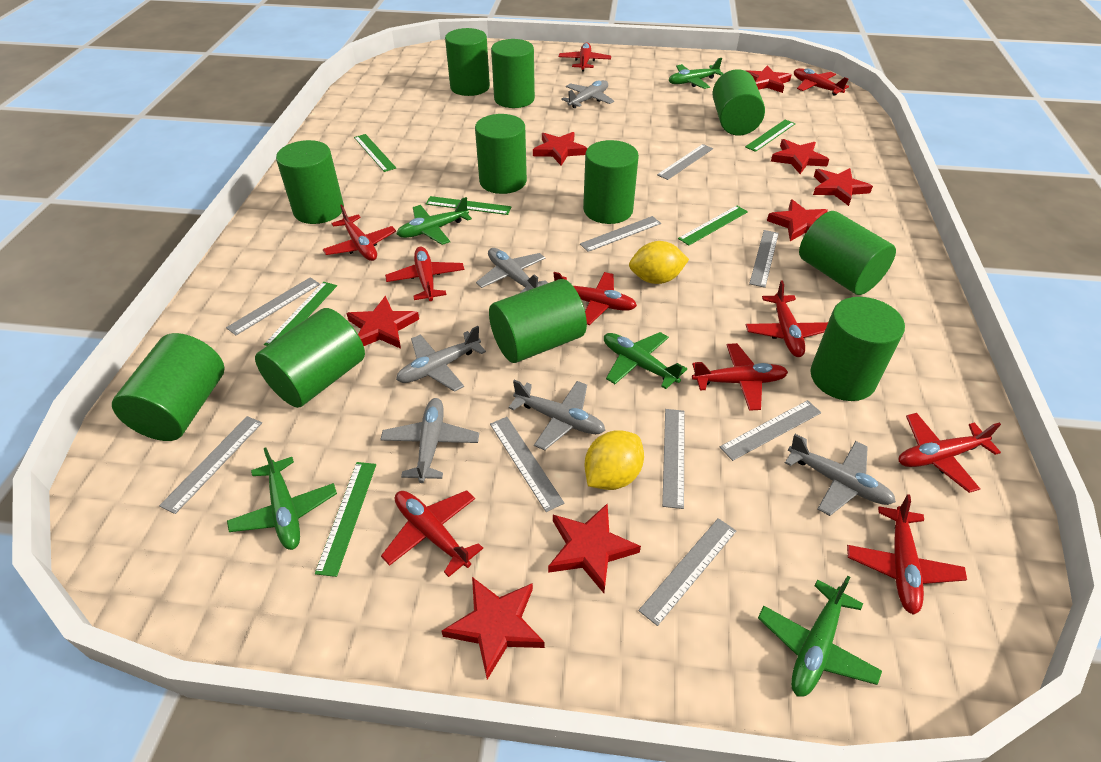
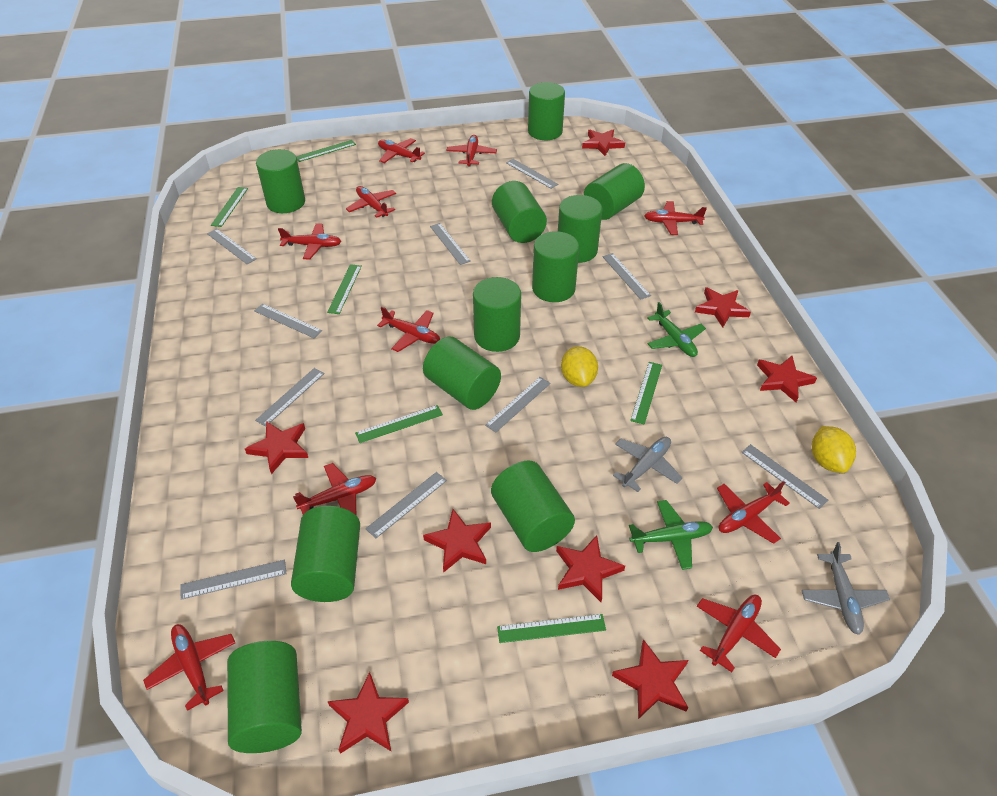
green plane: 5 -> 2
grey plane: 6 -> 2
grey ruler: 9 -> 10

